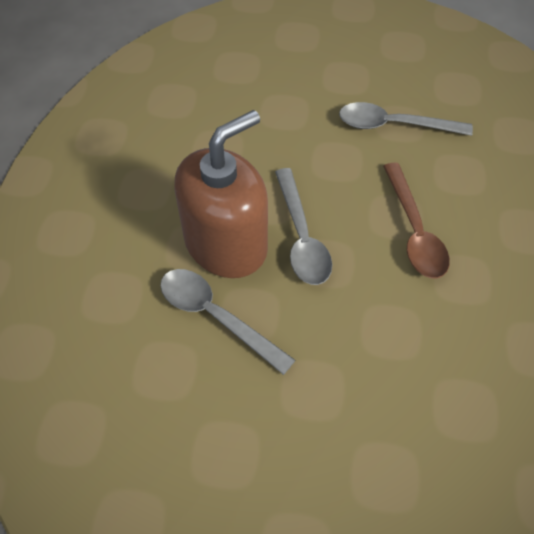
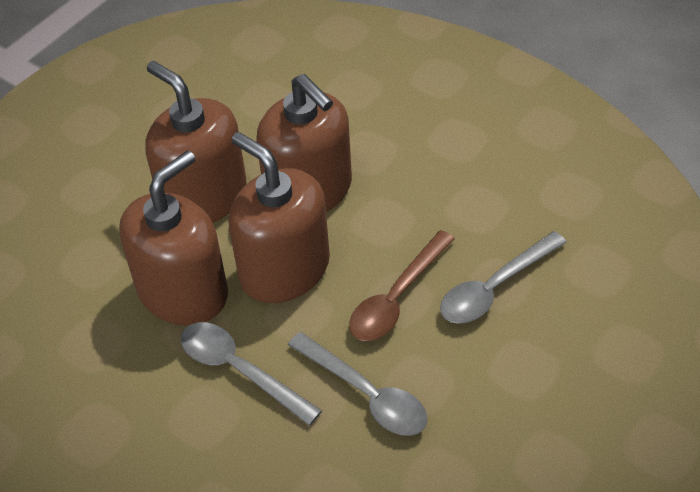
brown soap dispenser: 1 -> 4

